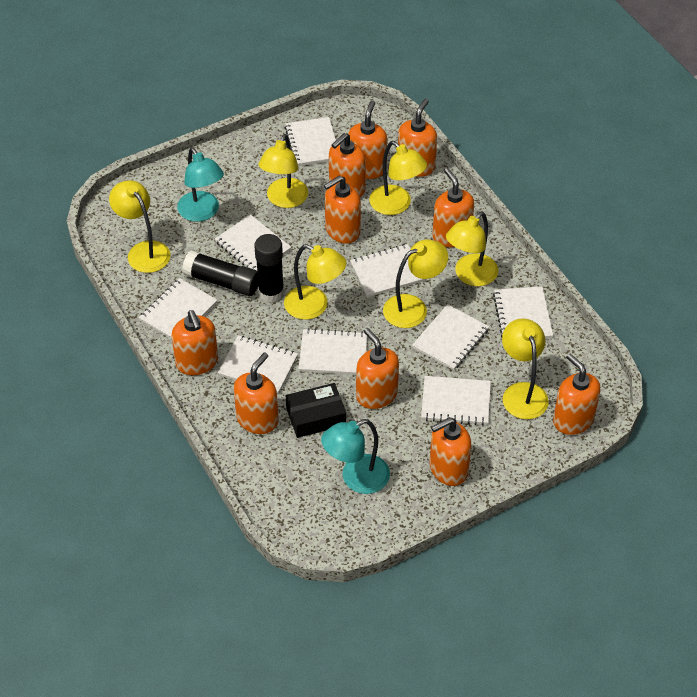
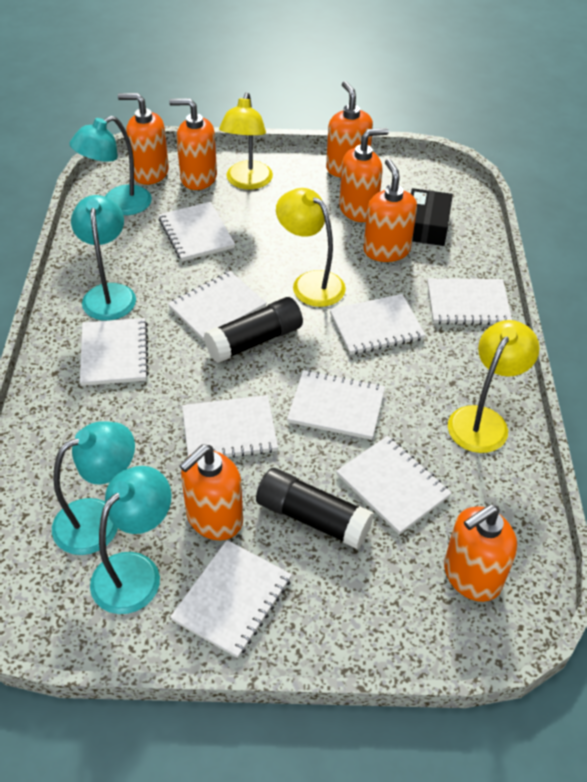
orange soap dispenser: 10 -> 7
turquoise lamp: 2 -> 4
yellow lamp: 7 -> 3

